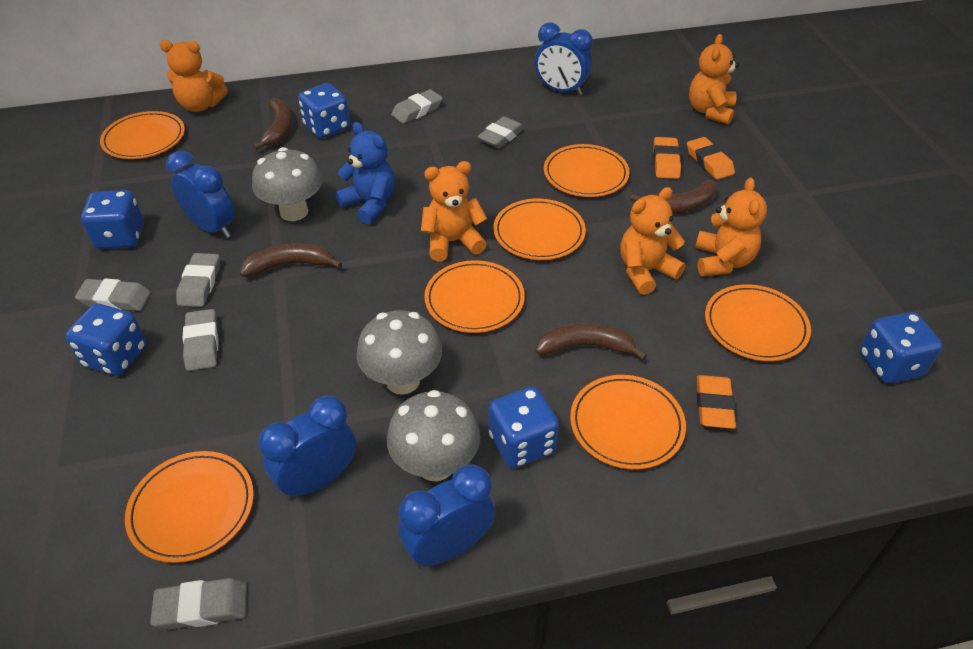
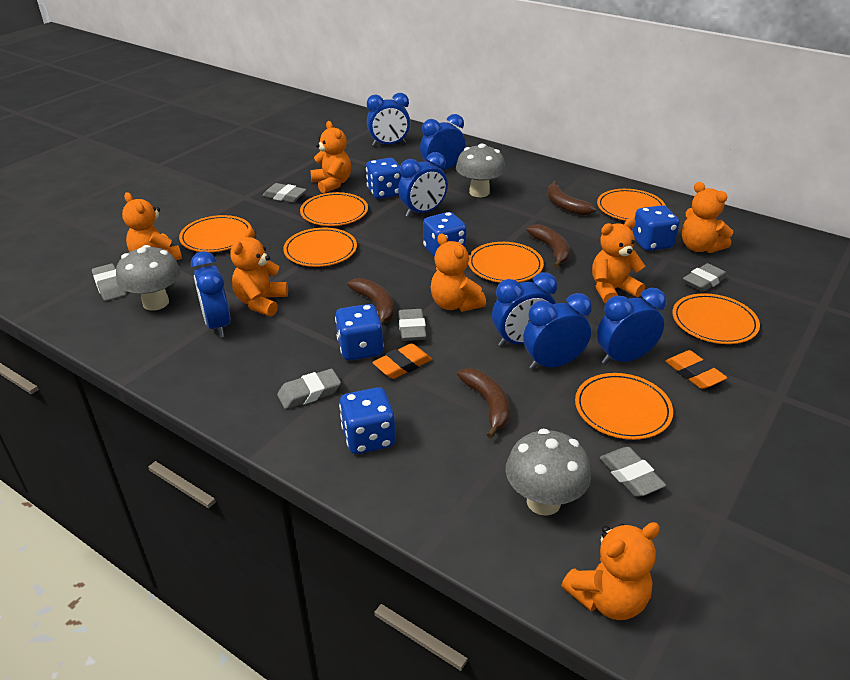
blue clock: 4 -> 7
blue teddy bear: 1 -> 0
orange eraser: 3 -> 2
orange teddy bear: 5 -> 7

